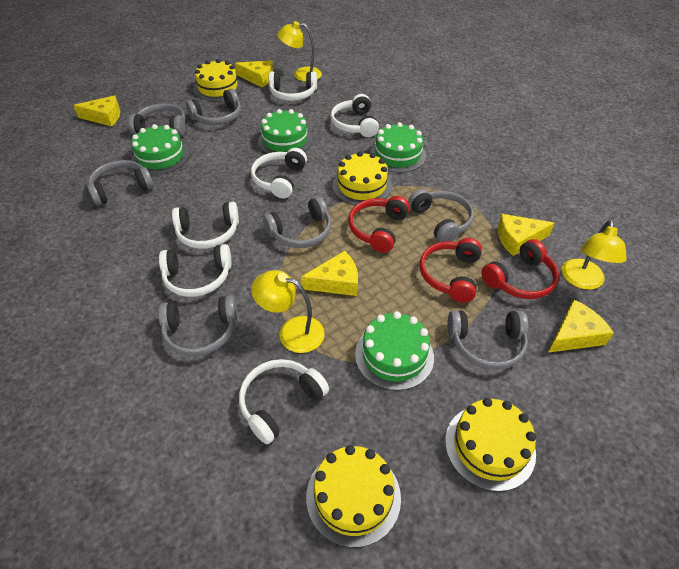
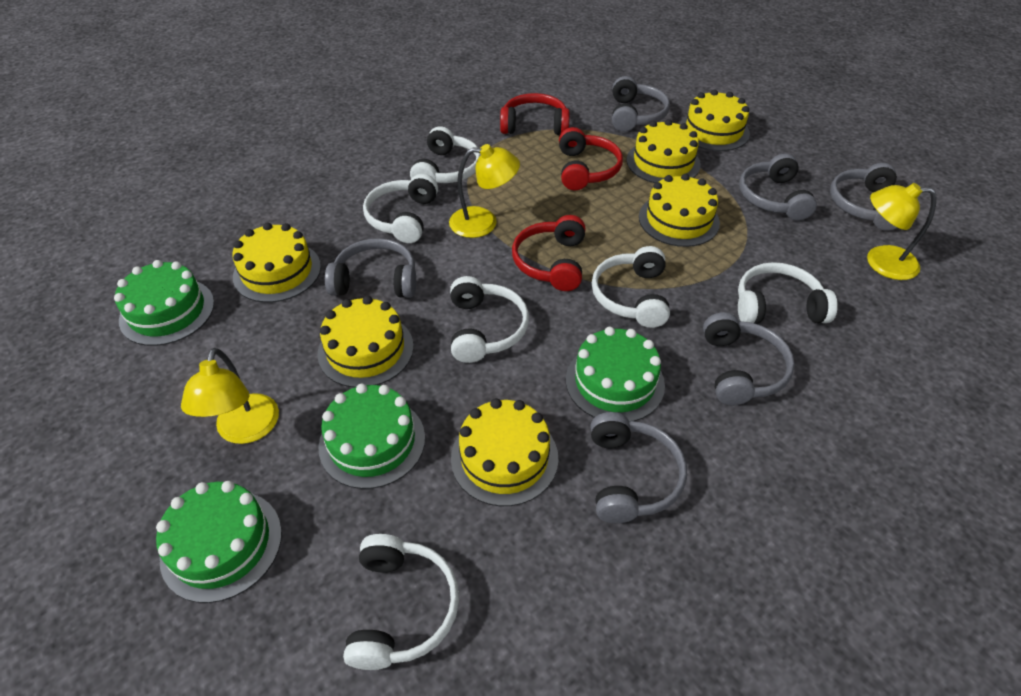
grey headphones: 7 -> 6
yellow cake: 4 -> 6
yellow cheese: 5 -> 0

